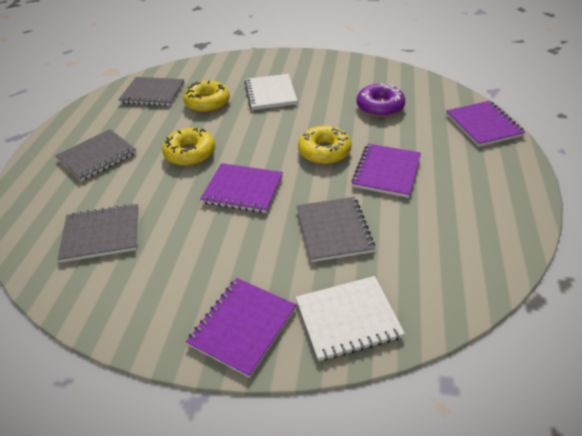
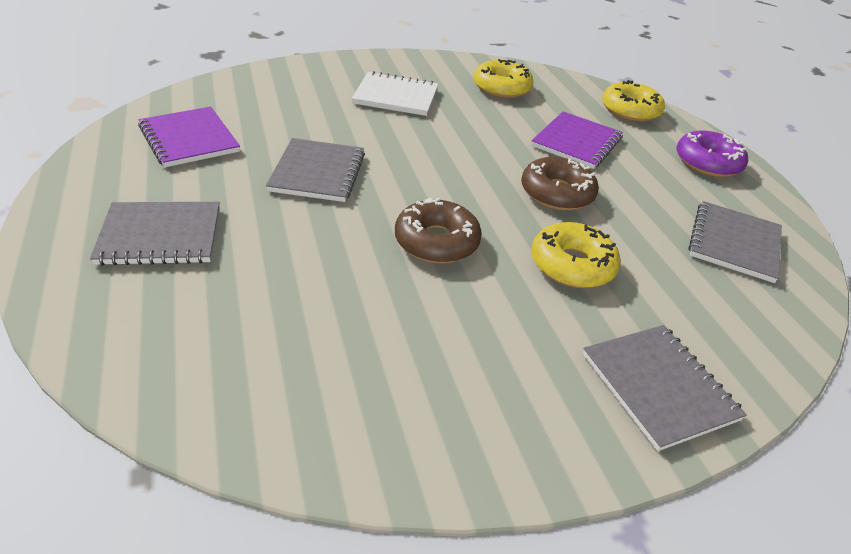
brown donut: 0 -> 2
purple notebook: 4 -> 2
white notebook: 2 -> 1

